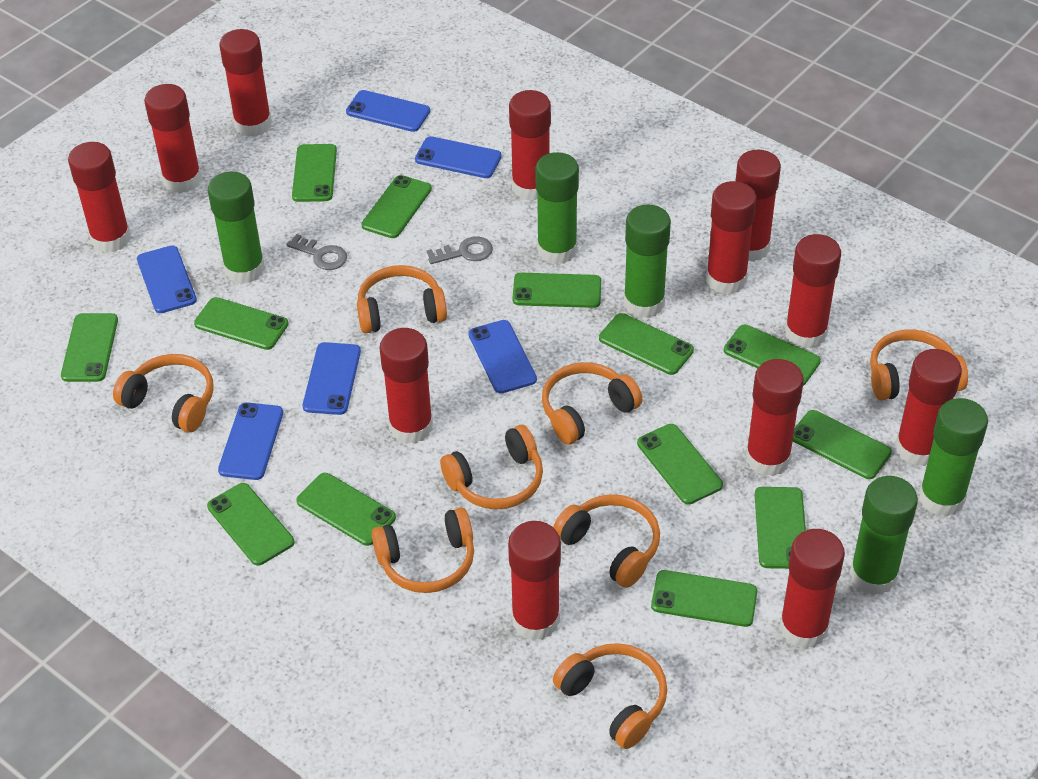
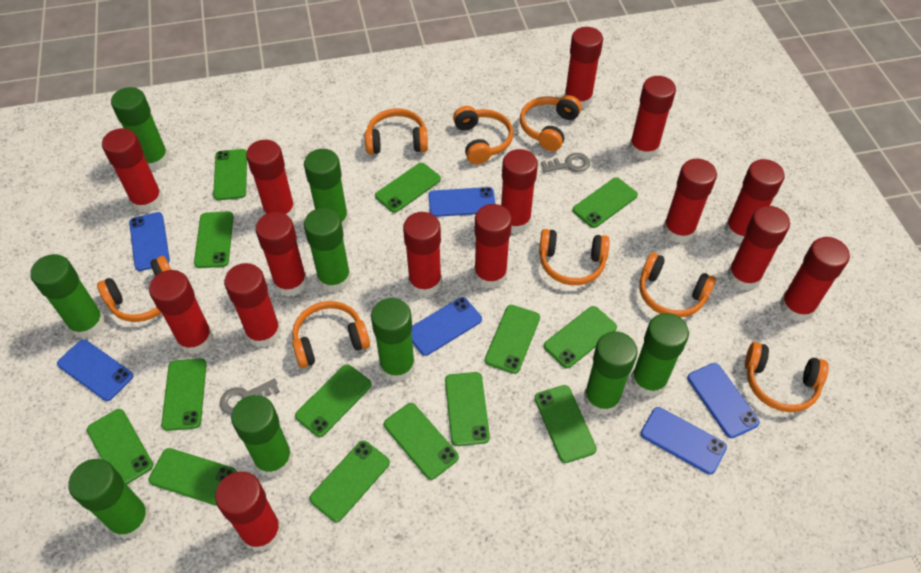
green glue stick: 5 -> 9
green phone: 13 -> 14
red glue stick: 12 -> 15

